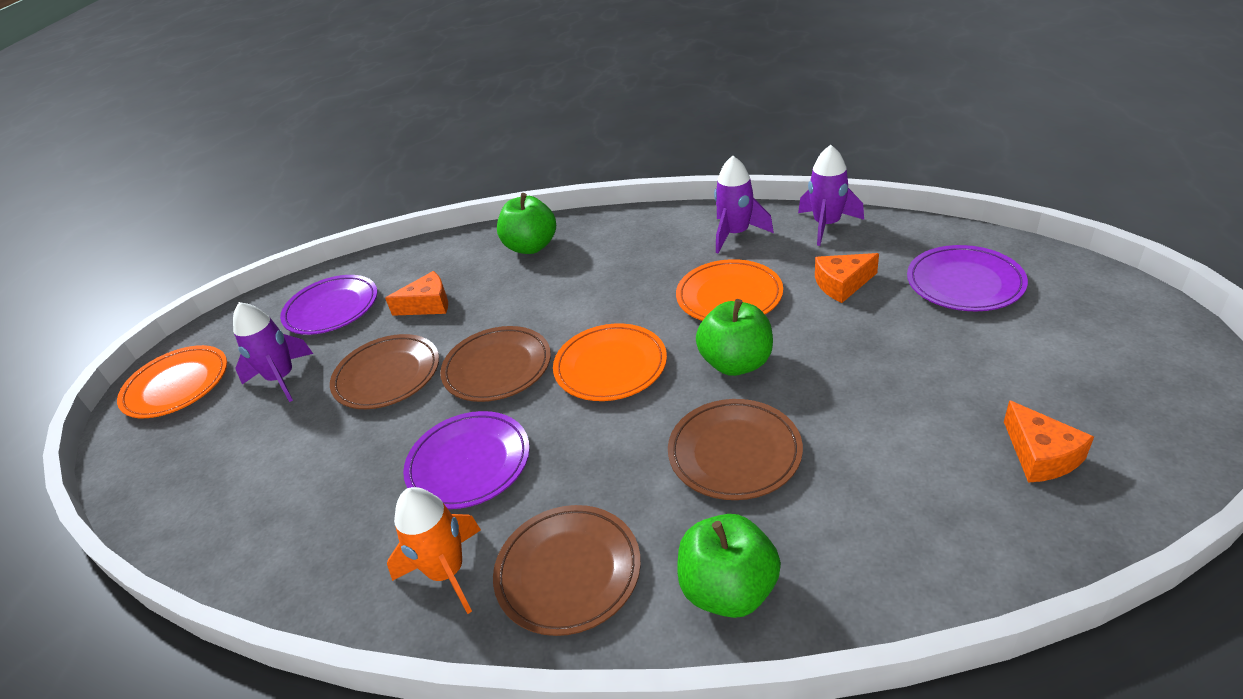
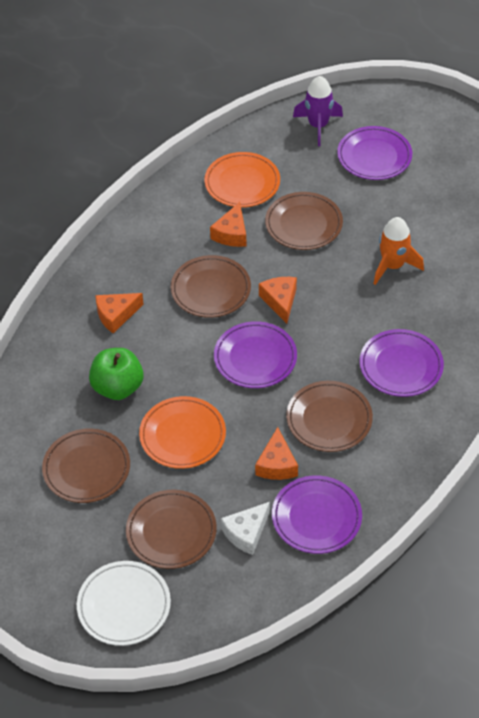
brown plate: 4 -> 5
green apple: 3 -> 1
orange cheese: 3 -> 4
orange plate: 3 -> 2
purple plate: 3 -> 4
purple rocket: 3 -> 1
white cheese: 0 -> 1
white plate: 0 -> 1

